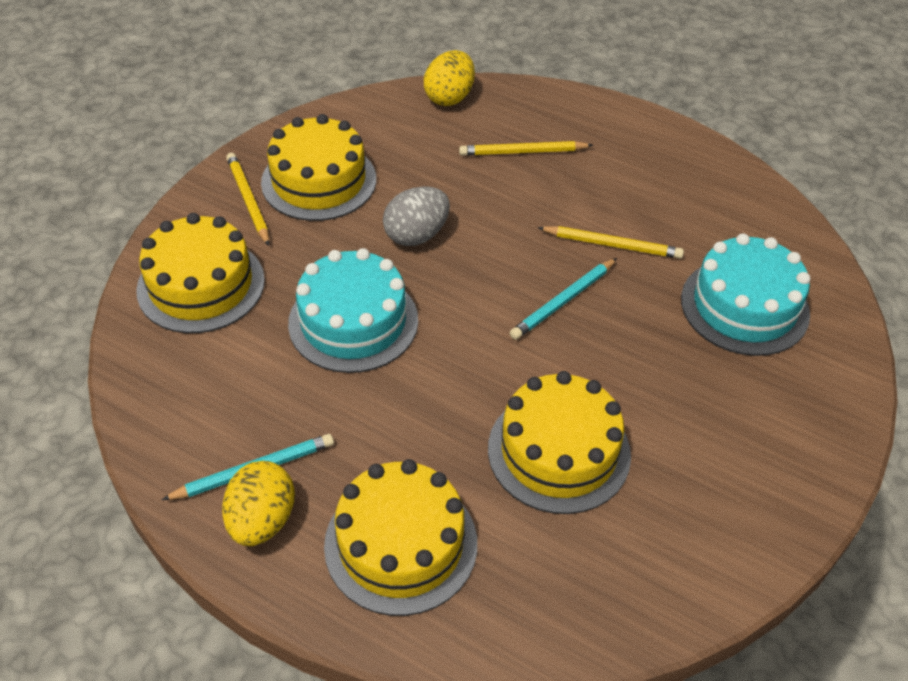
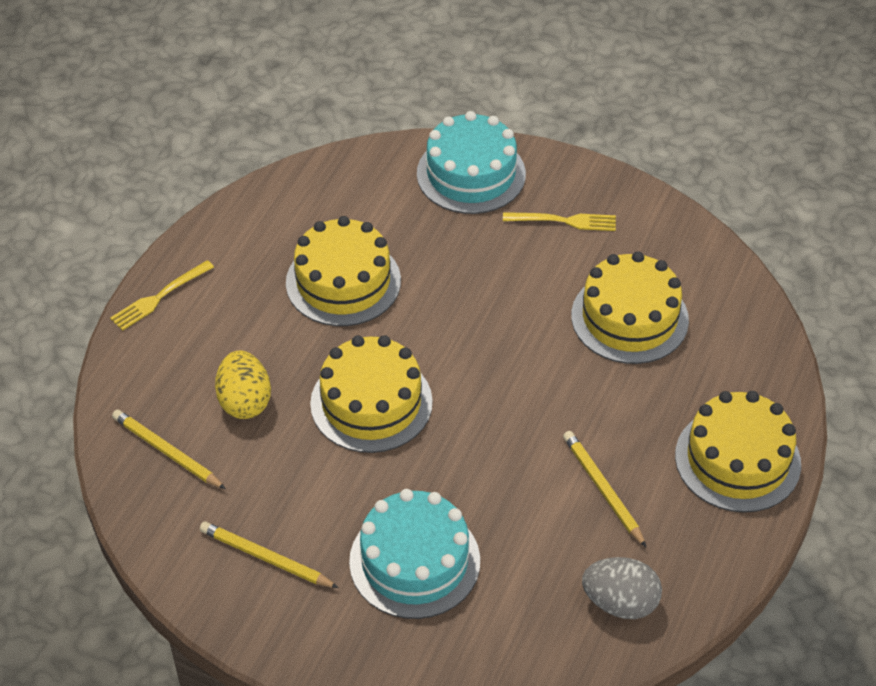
turquoise pencil: 2 -> 0
yellow egg: 2 -> 1
yellow fork: 0 -> 2

